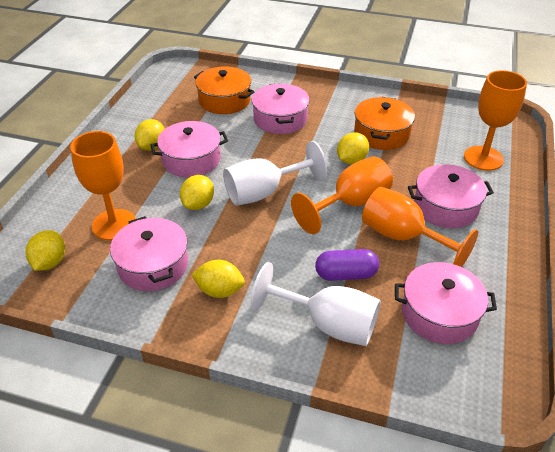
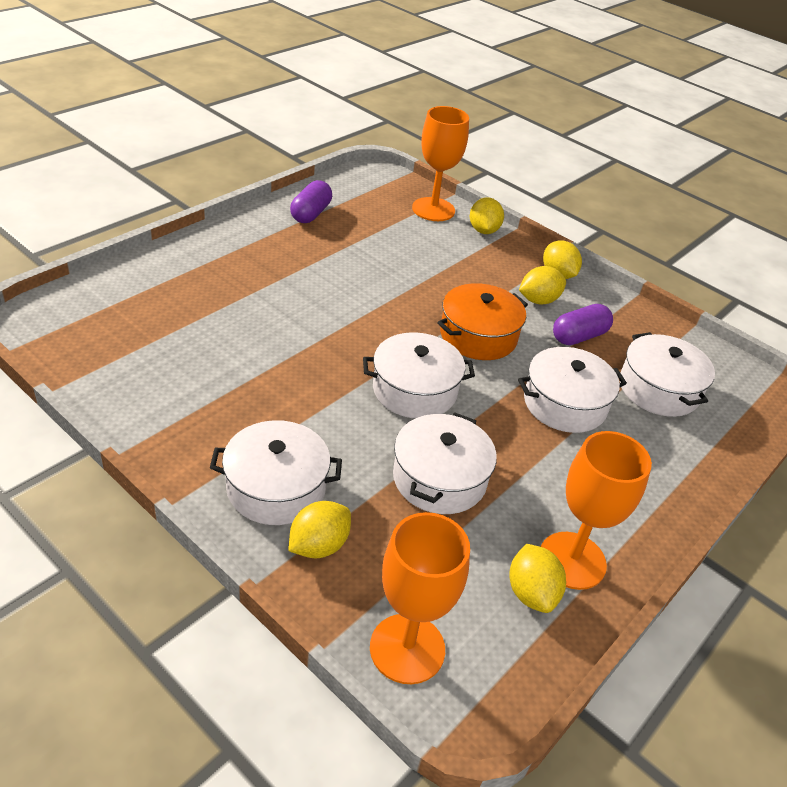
orange goblet: 4 -> 3
orange pot: 2 -> 1
pink pot: 5 -> 0
purple capsule: 1 -> 2
white goblet: 2 -> 0
white pot: 0 -> 5

